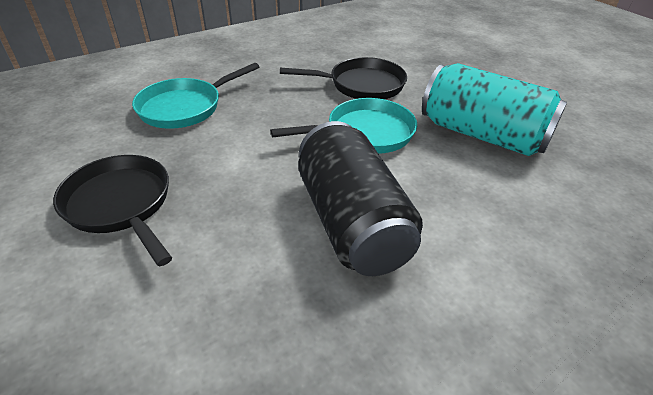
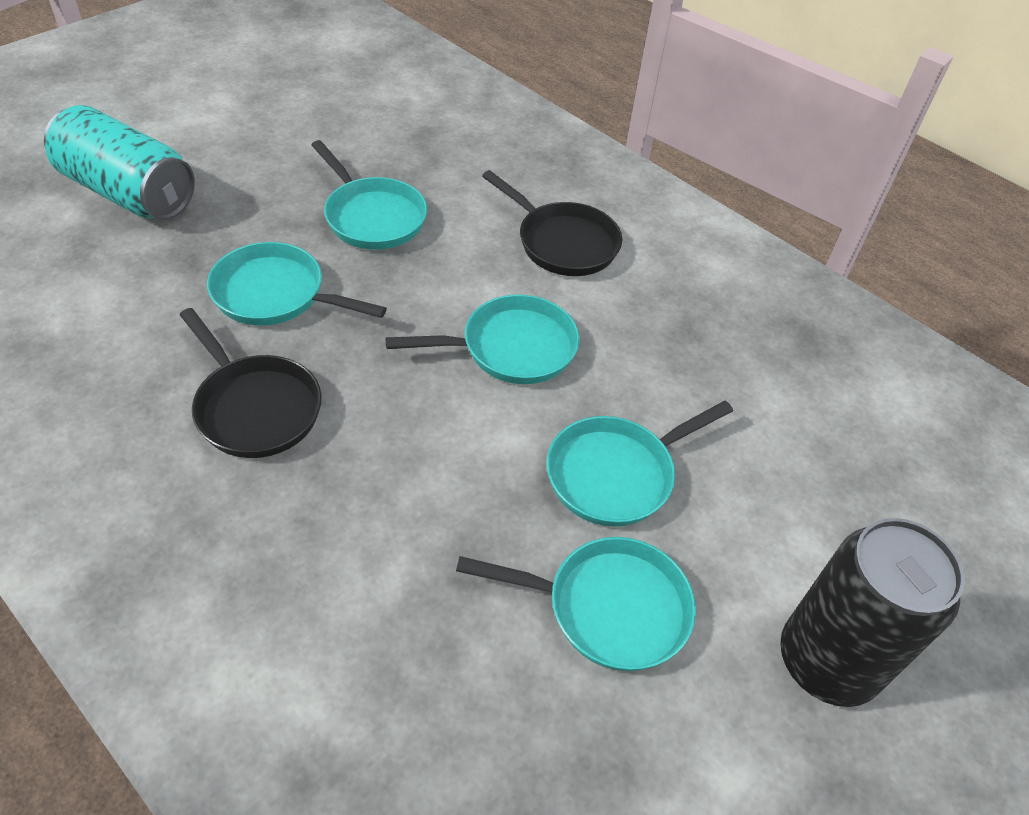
turquoise pan: 2 -> 5

